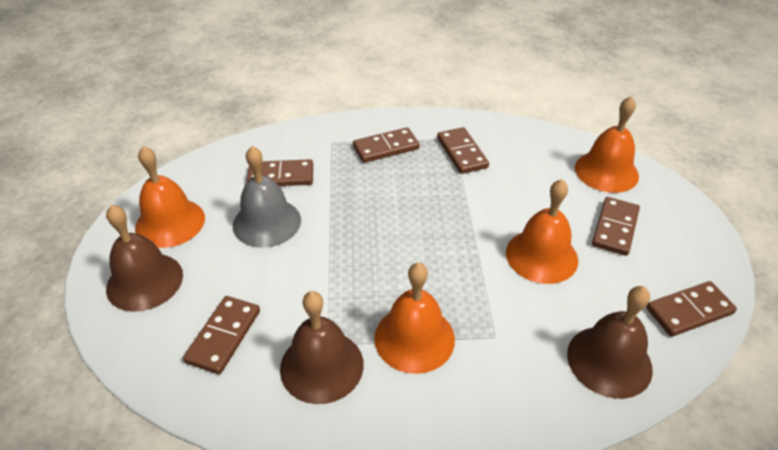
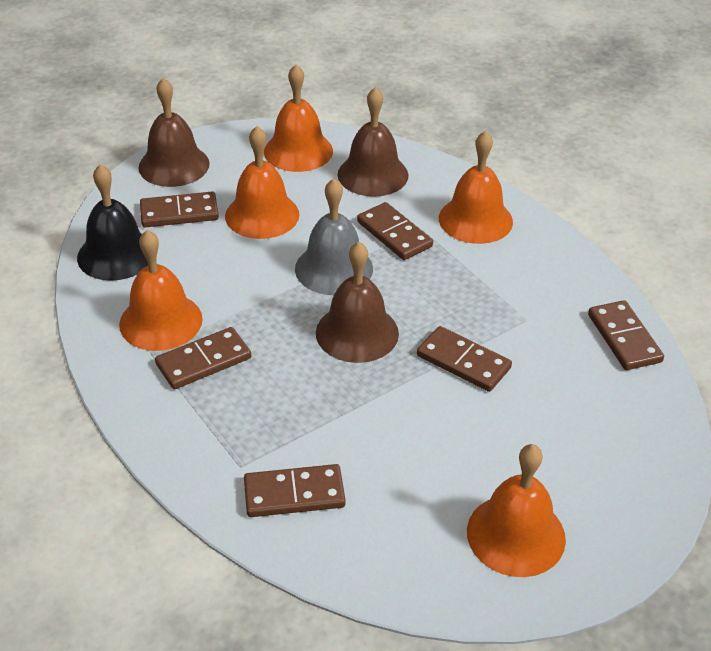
black bell: 0 -> 1
orange bell: 4 -> 5

